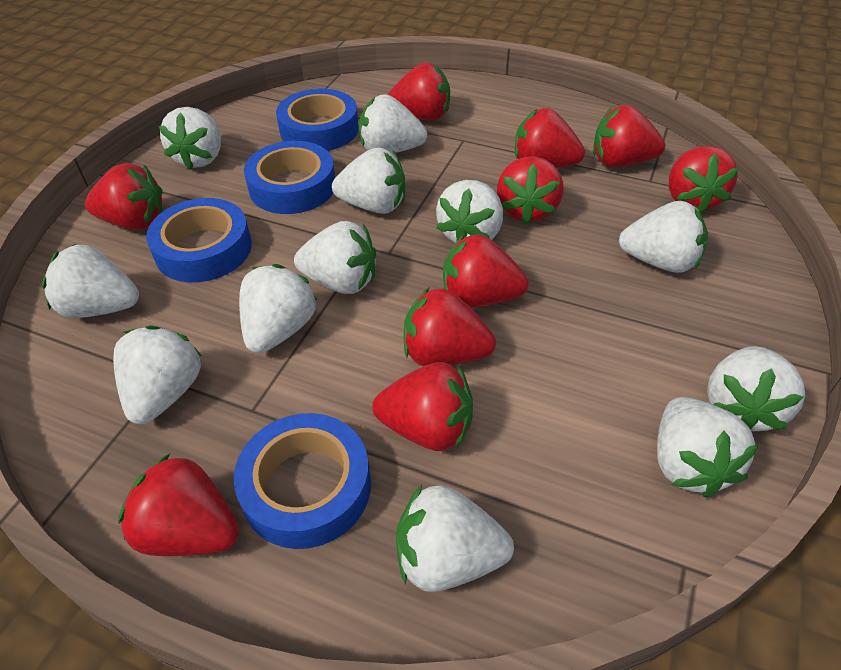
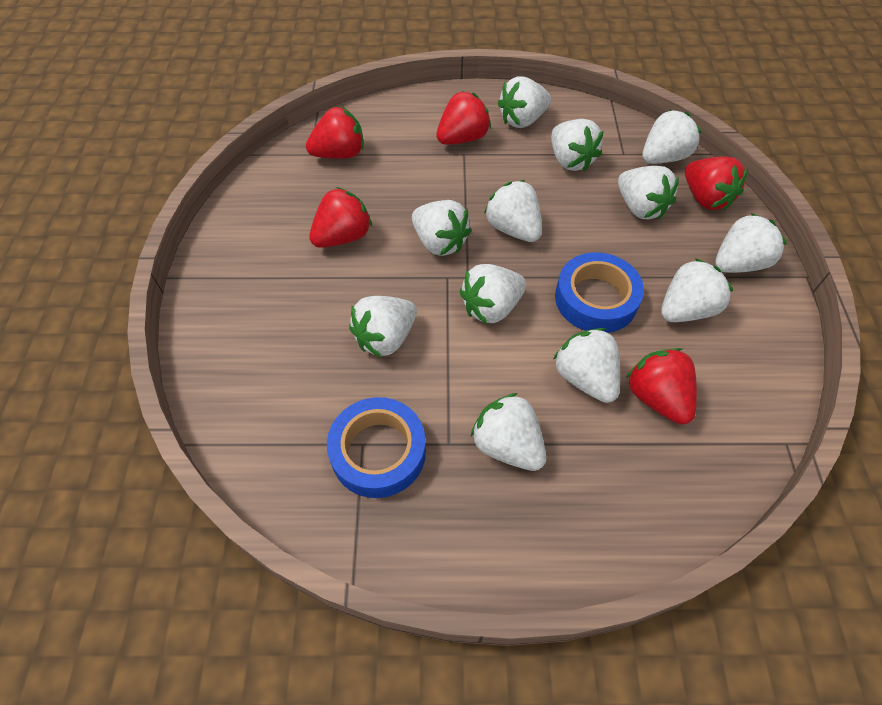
blue tape: 4 -> 2
red strawberry: 10 -> 5

